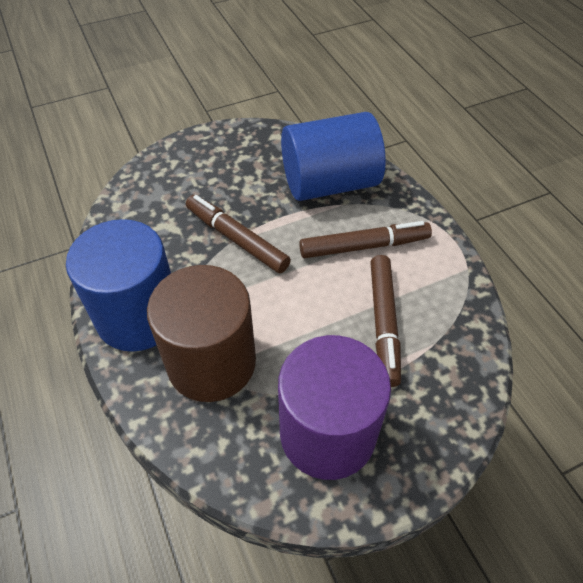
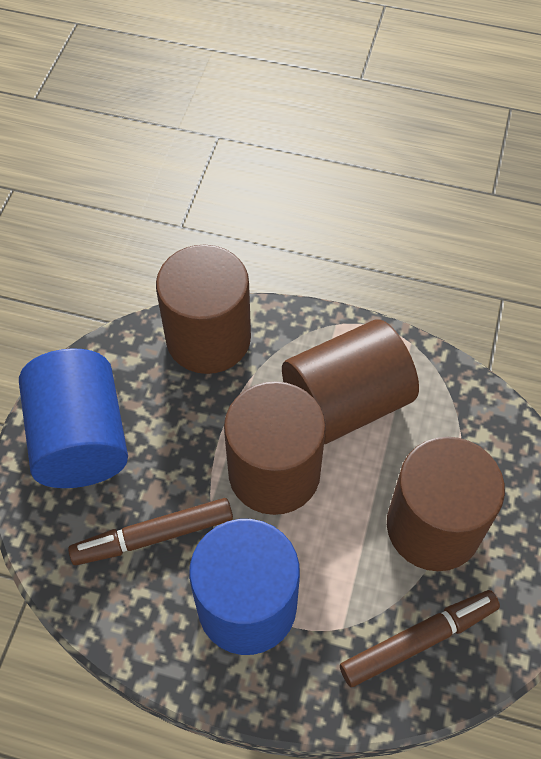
brown cylinder: 1 -> 4
brown marker: 3 -> 2
purple cylinder: 1 -> 0

